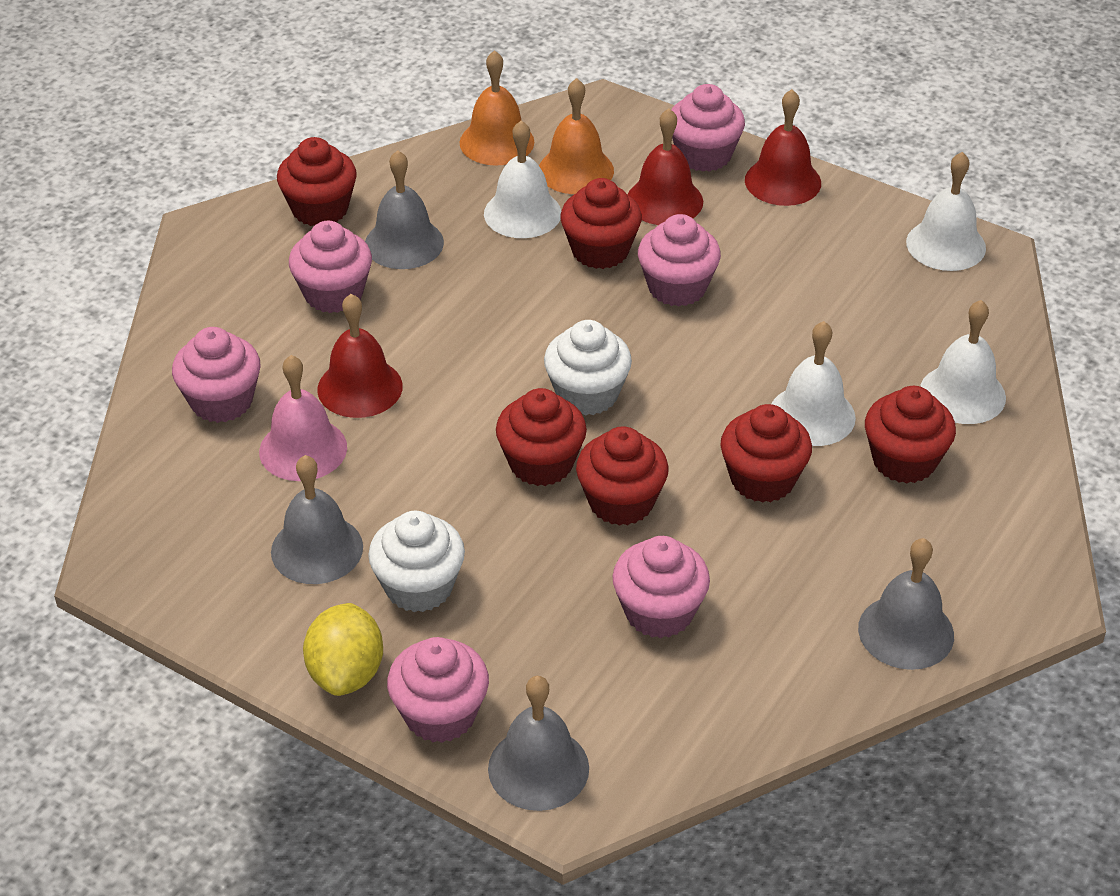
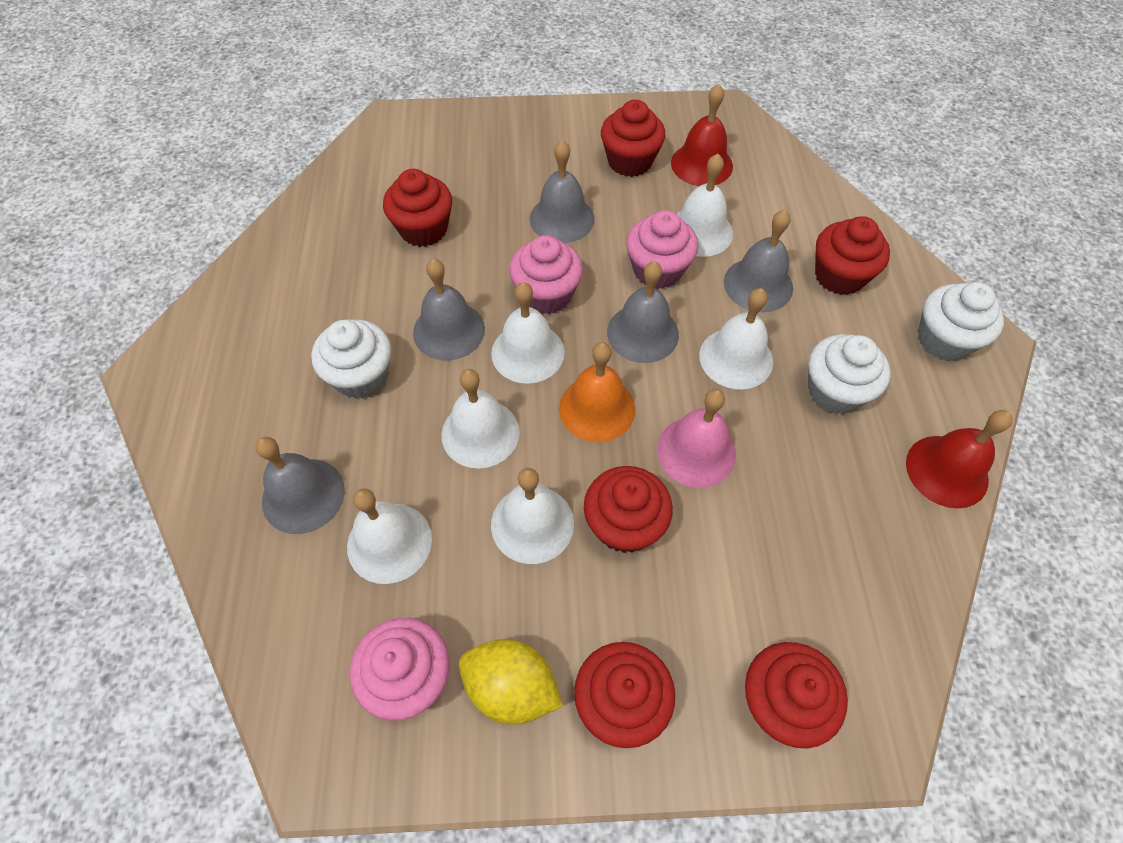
grey bell: 4 -> 5
orange bell: 2 -> 1
pink cupcake: 6 -> 3
red bell: 3 -> 2
white bell: 4 -> 6
white cupcake: 2 -> 3

